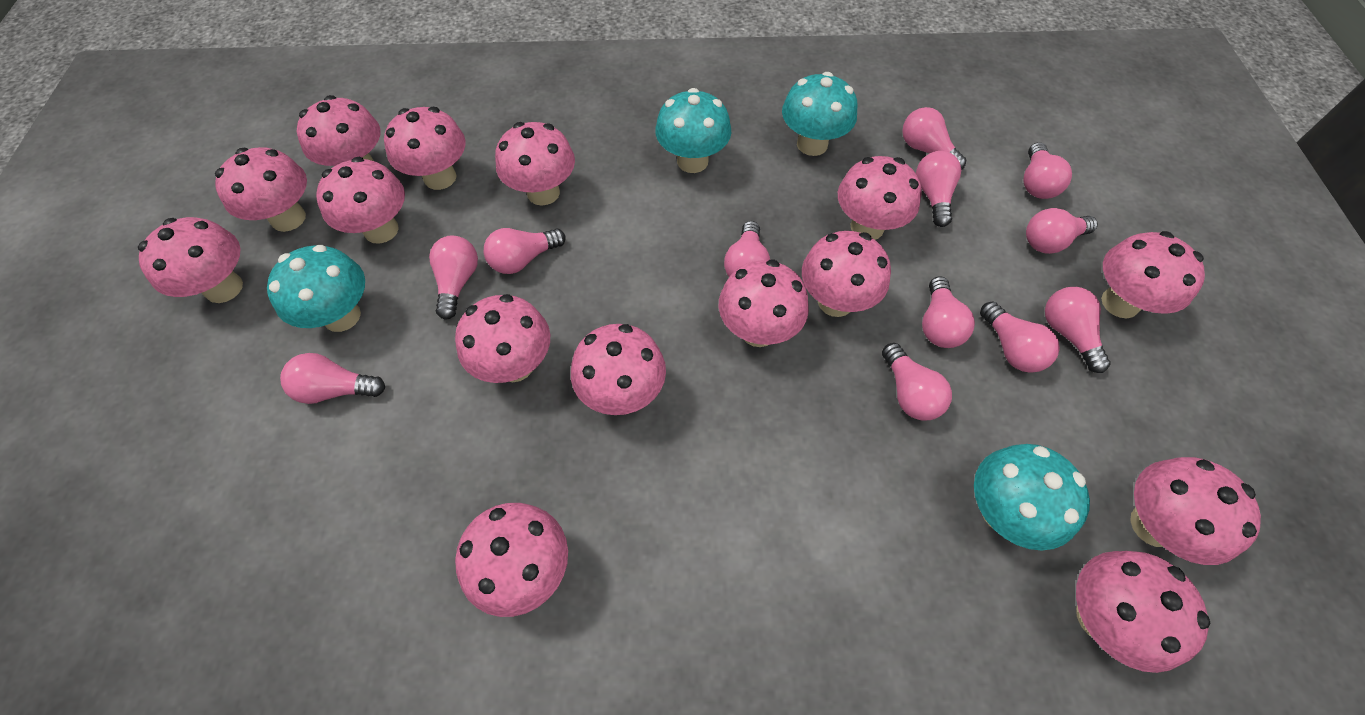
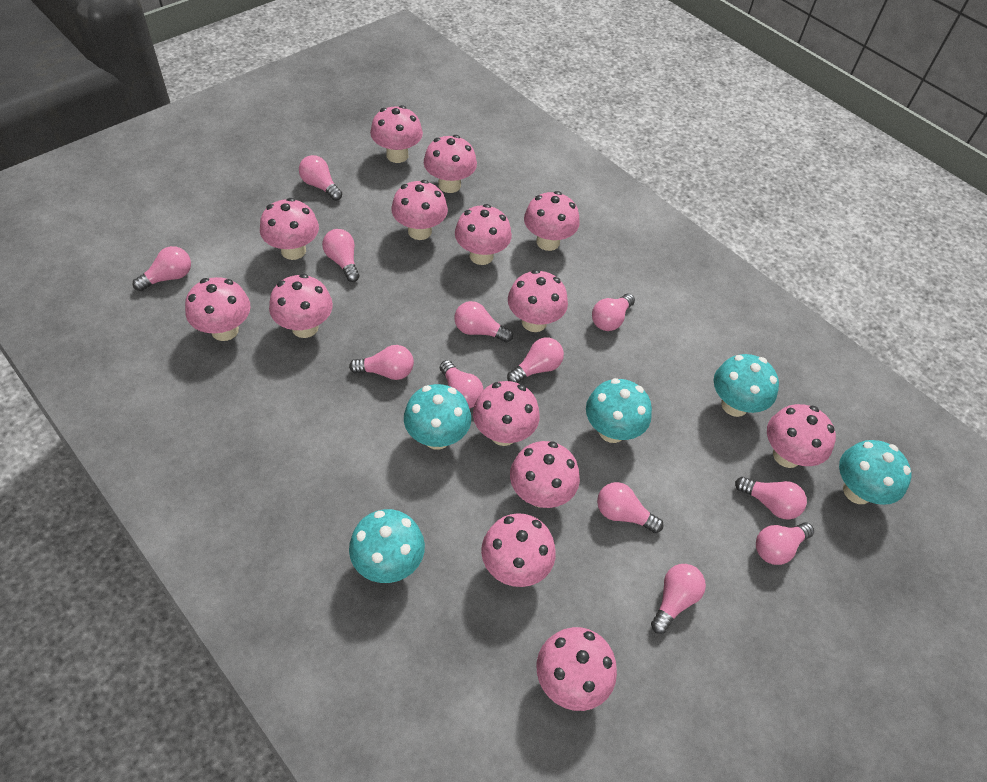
pink mushroom: 15 -> 14
turquoise mushroom: 4 -> 5

